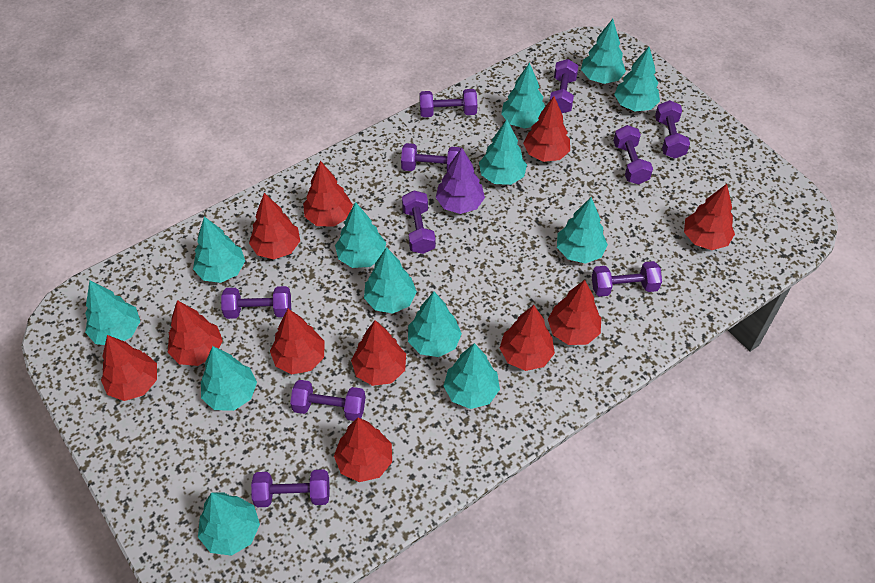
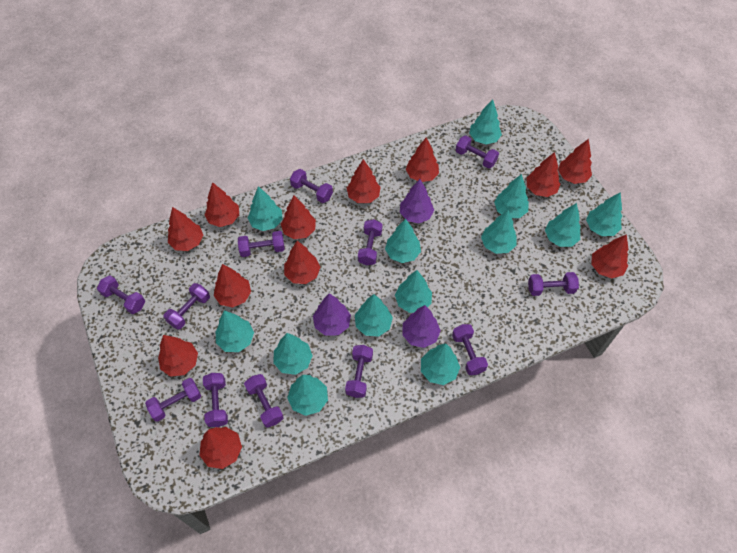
purple dumbbell: 10 -> 12
purple tree: 1 -> 3
red tree: 11 -> 12

